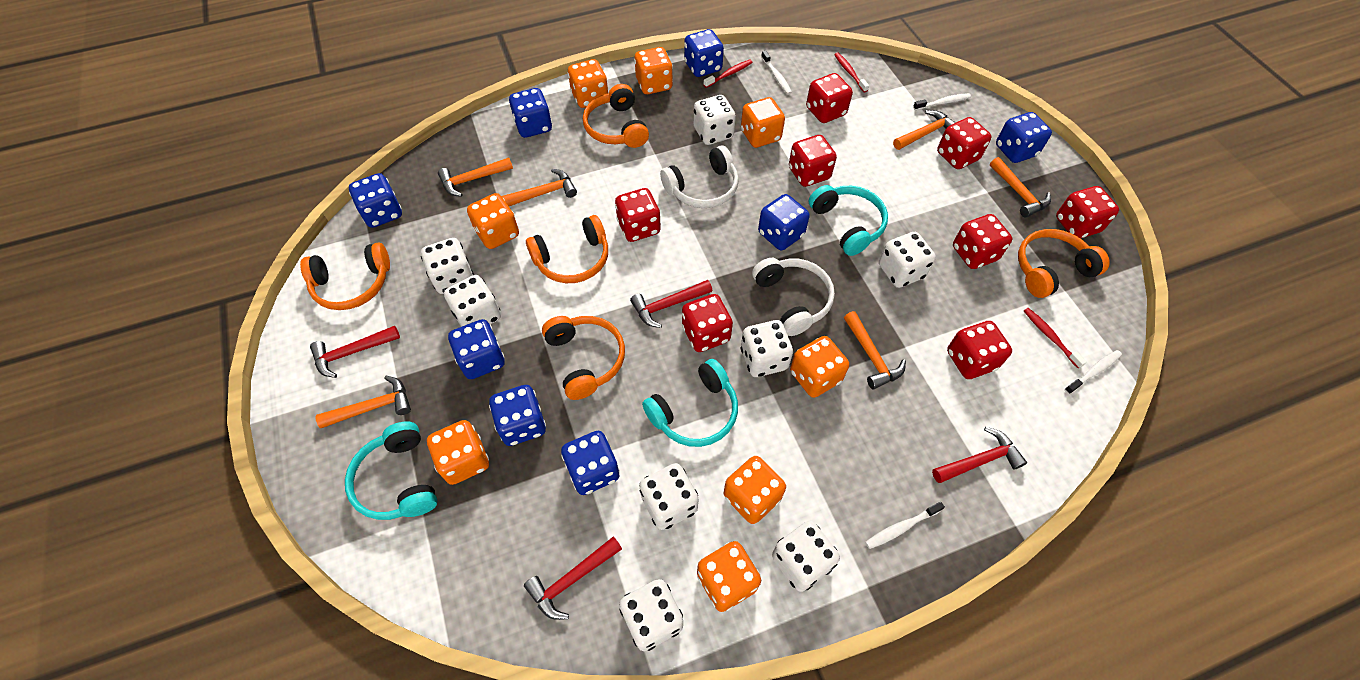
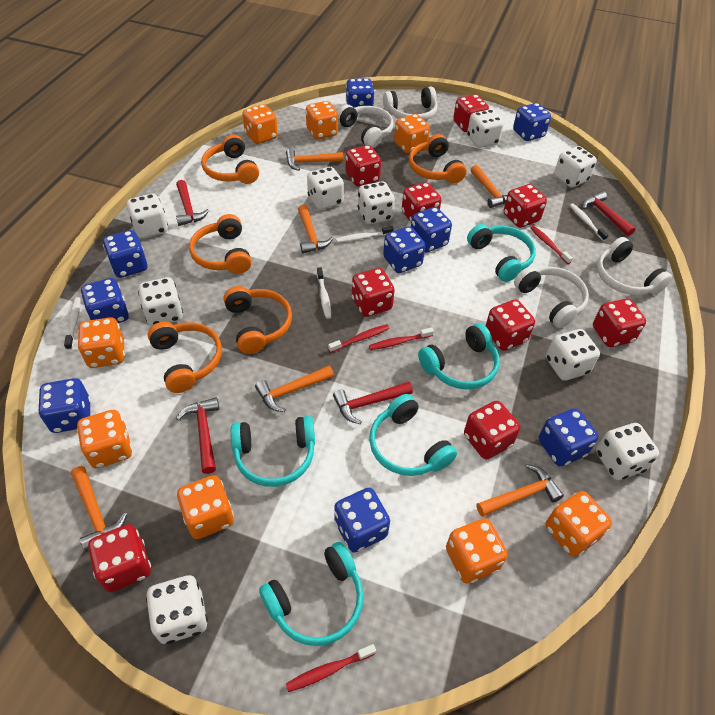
blue dice: 8 -> 9
red dice: 8 -> 9
red toothbrush: 3 -> 4
turquoise headphones: 3 -> 5
white dice: 8 -> 9
white headphones: 2 -> 4

